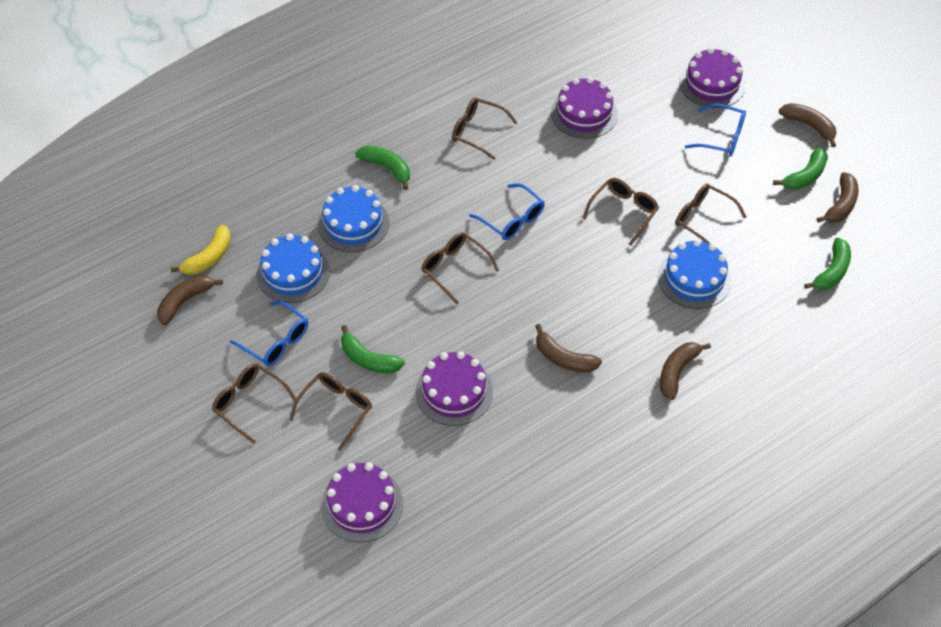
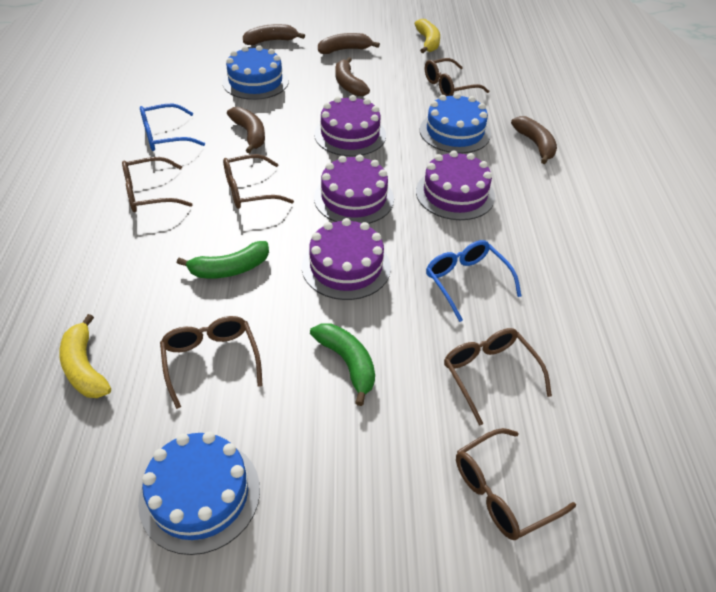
blue glasses: 3 -> 2
green banana: 4 -> 2
yellow banana: 1 -> 2

